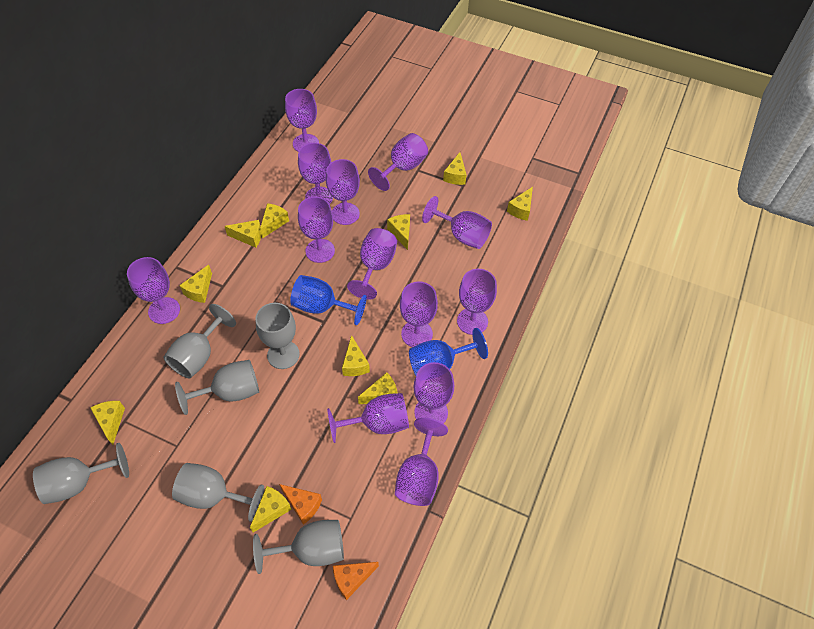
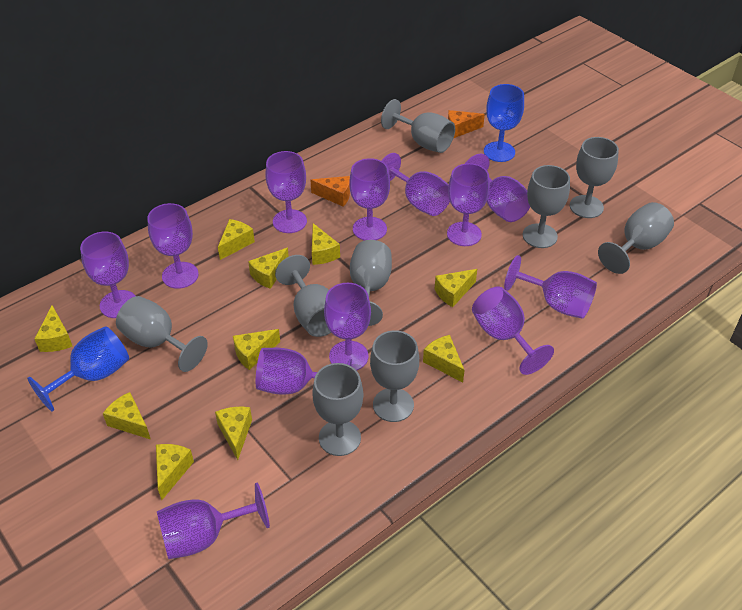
grey goblet: 6 -> 9
purple goblet: 13 -> 12

